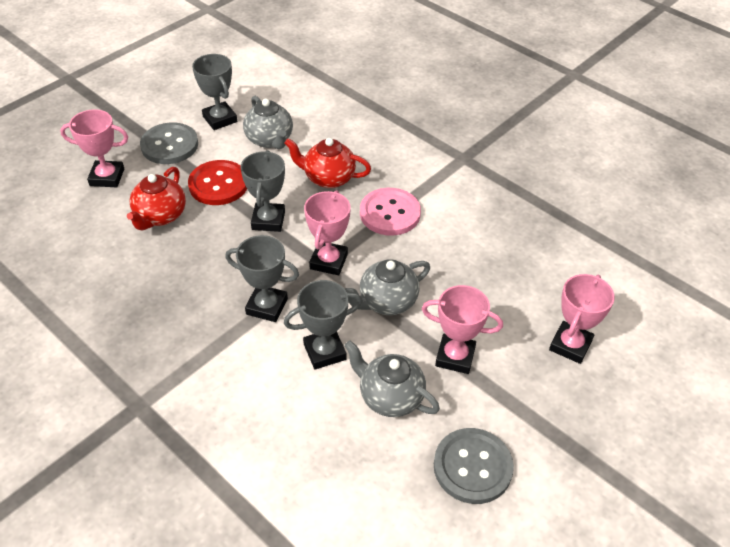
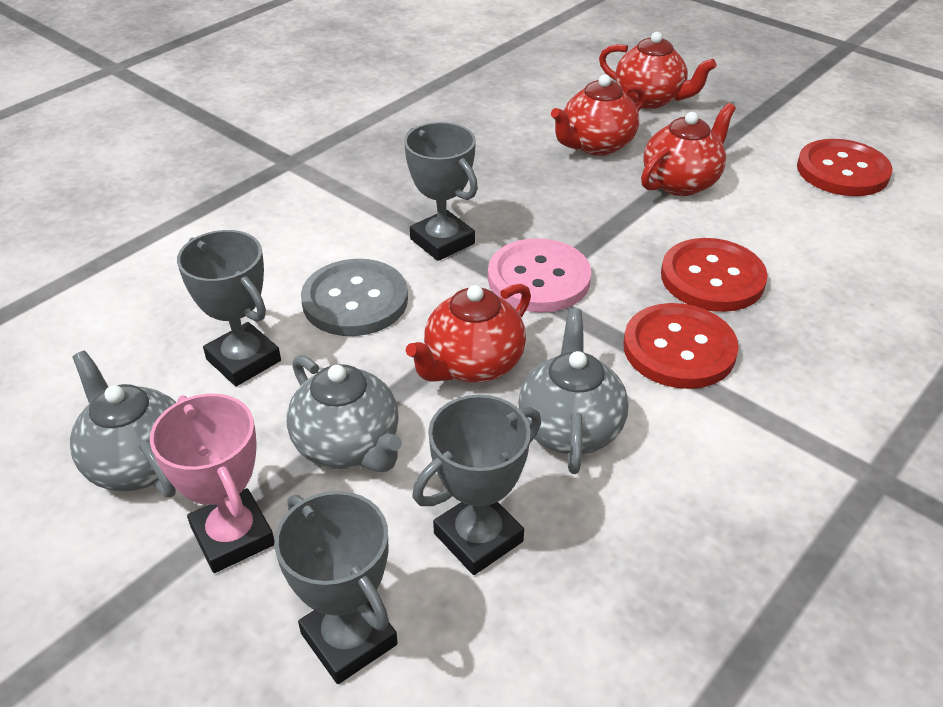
grey button: 2 -> 1
pink trophy: 4 -> 1
red button: 1 -> 3
red teapot: 2 -> 4

